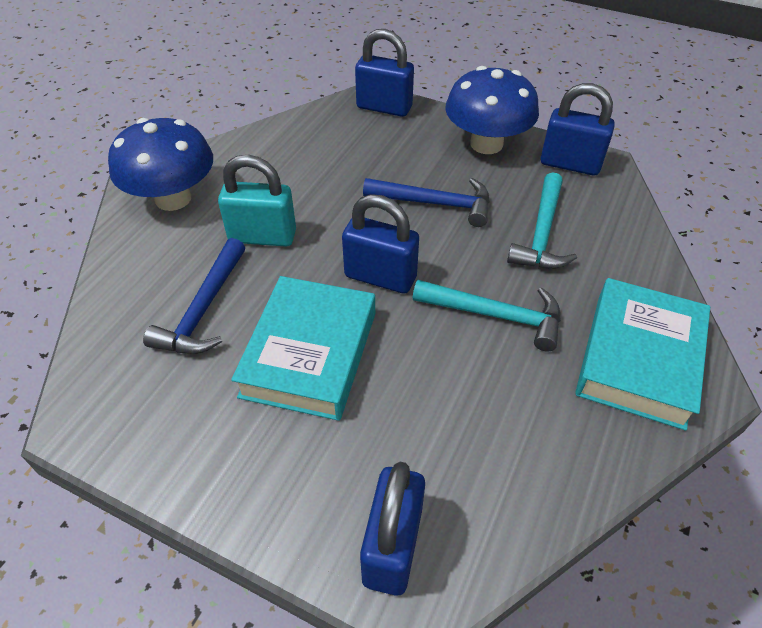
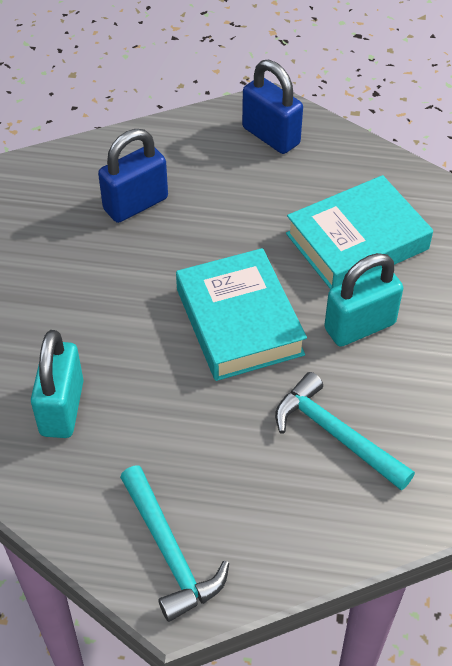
blue hammer: 2 -> 0
blue mushroom: 2 -> 0
blue padlock: 4 -> 2
turquoise padlock: 1 -> 2

